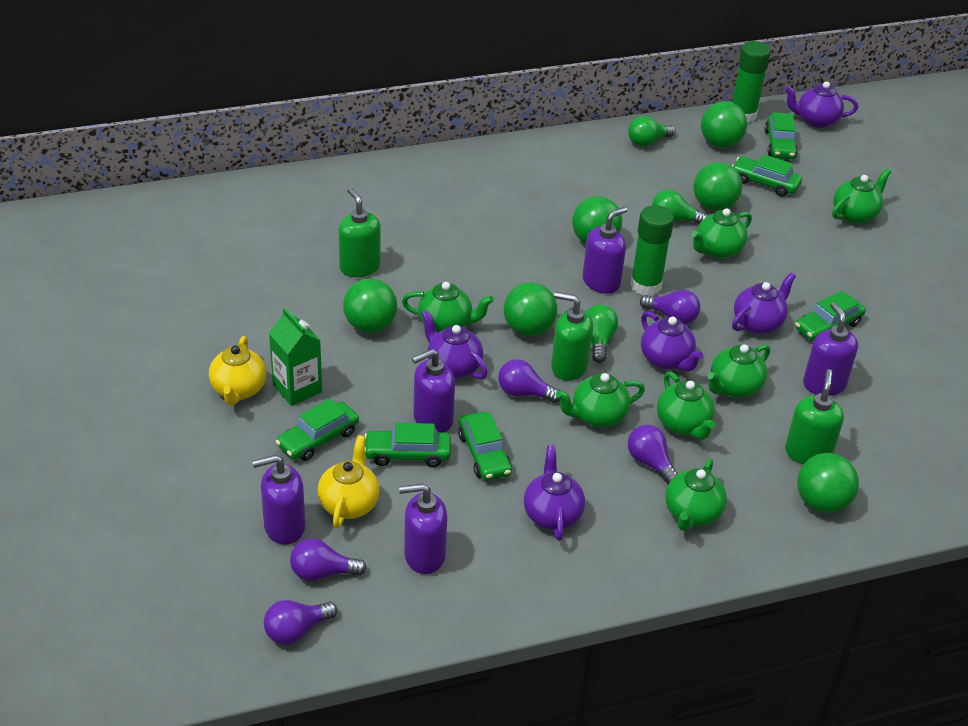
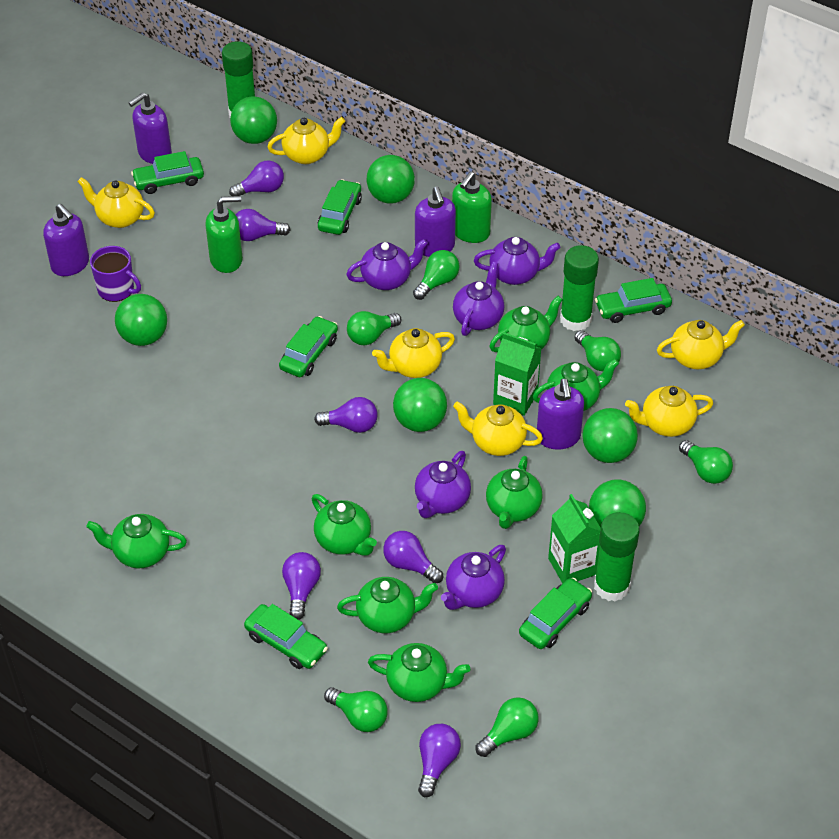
green carton: 1 -> 2
green glue stick: 2 -> 3
green light bulb: 3 -> 6
green soap dispenser: 3 -> 2
purple light bulb: 5 -> 6
purple mug: 0 -> 1
purple soap dispenser: 5 -> 4
yellow teapot: 2 -> 6

